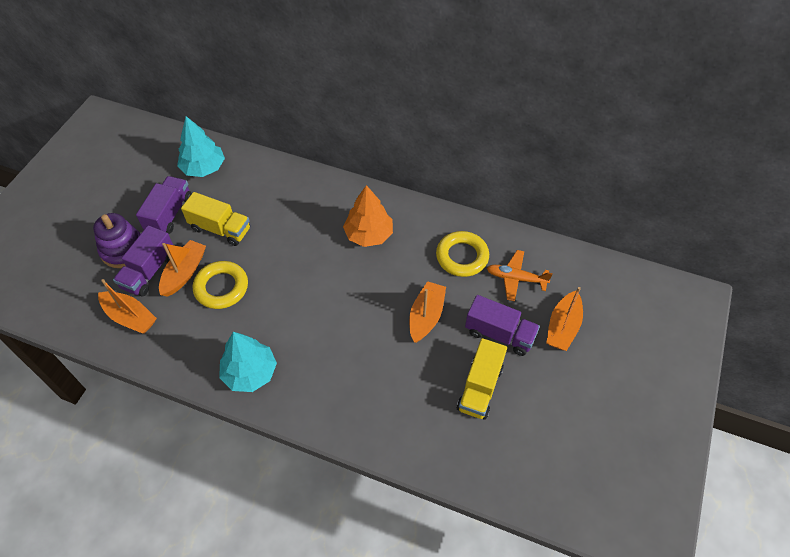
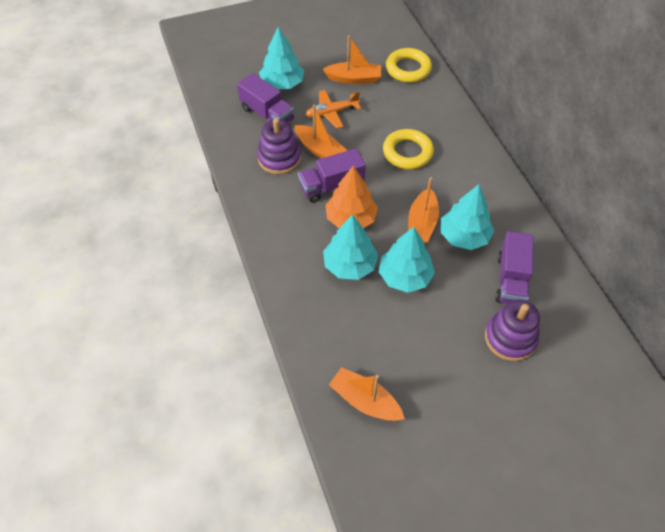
purple stacking toy: 1 -> 2
turquoise tree: 2 -> 4
yellow truck: 2 -> 0

